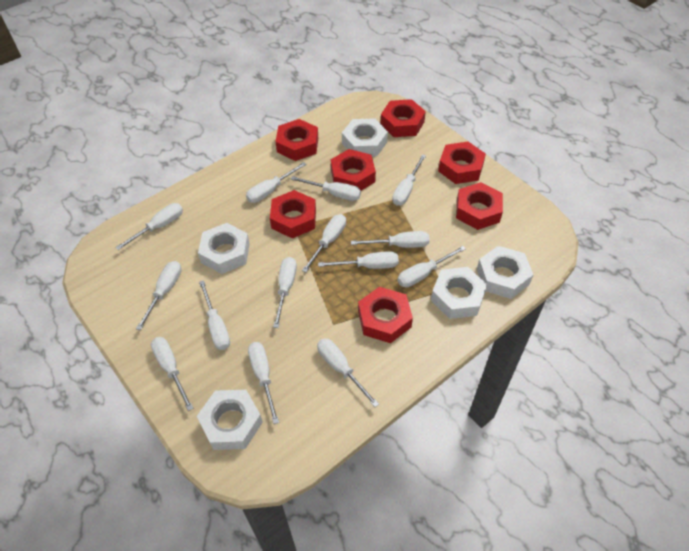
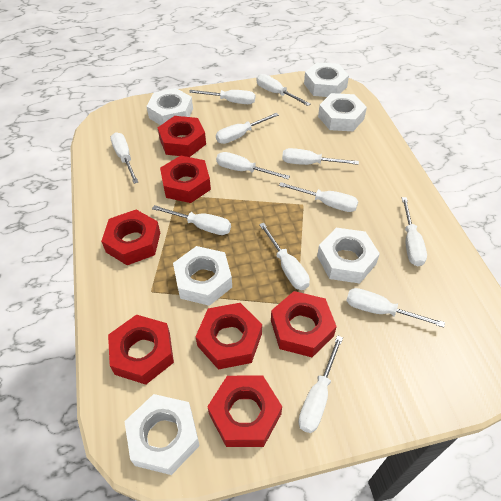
white nut: 5 -> 6
white screwdriver: 14 -> 12

